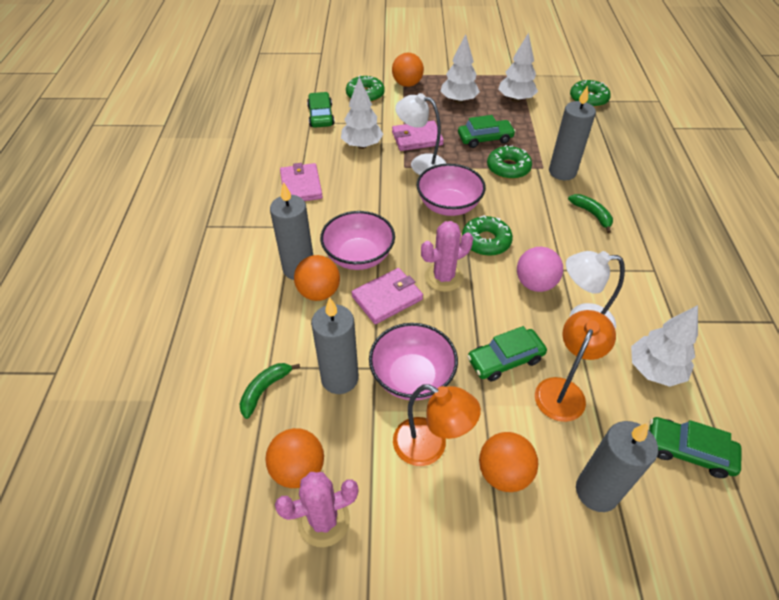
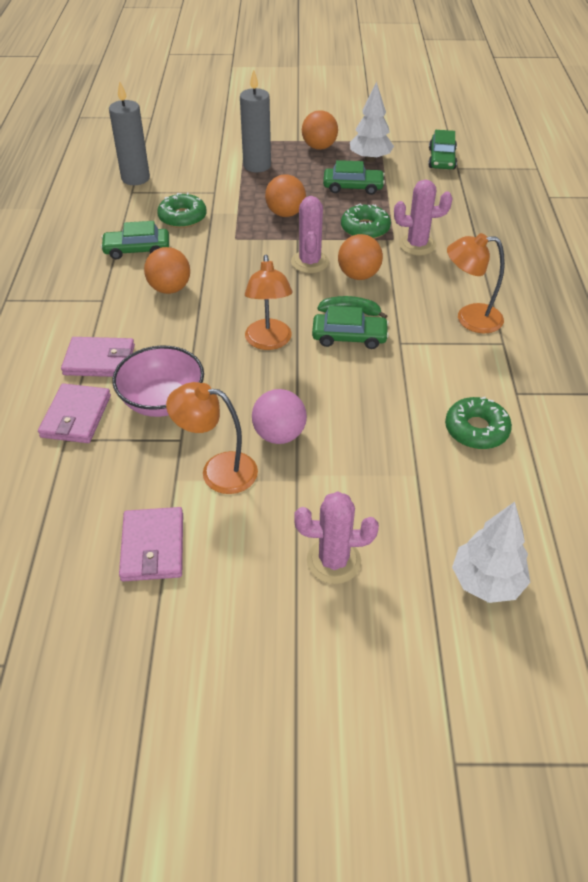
green banana: 2 -> 1
green donut: 4 -> 3
grey candle: 4 -> 2
orange lamp: 2 -> 3
pink bowl: 3 -> 1
pink cactus: 2 -> 3
white lamp: 2 -> 0
white tree: 4 -> 2

